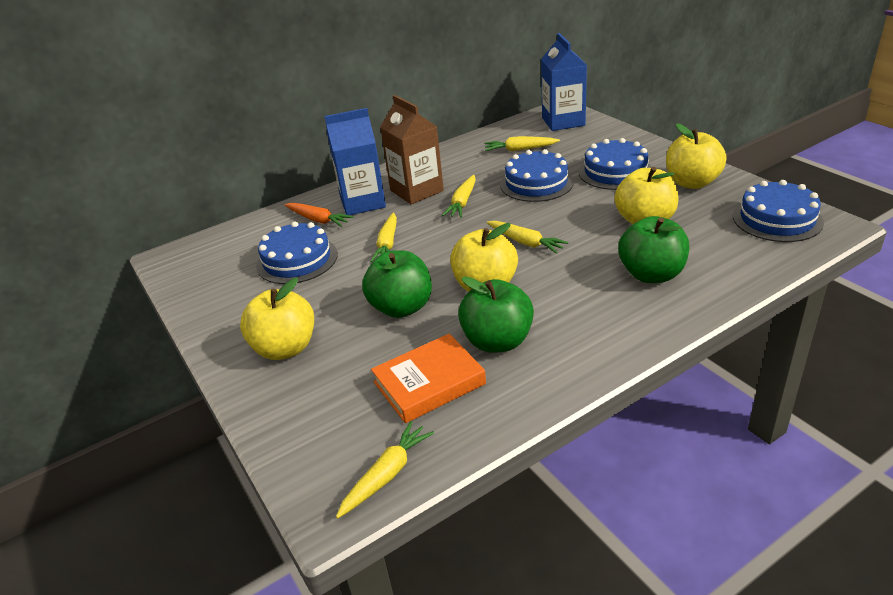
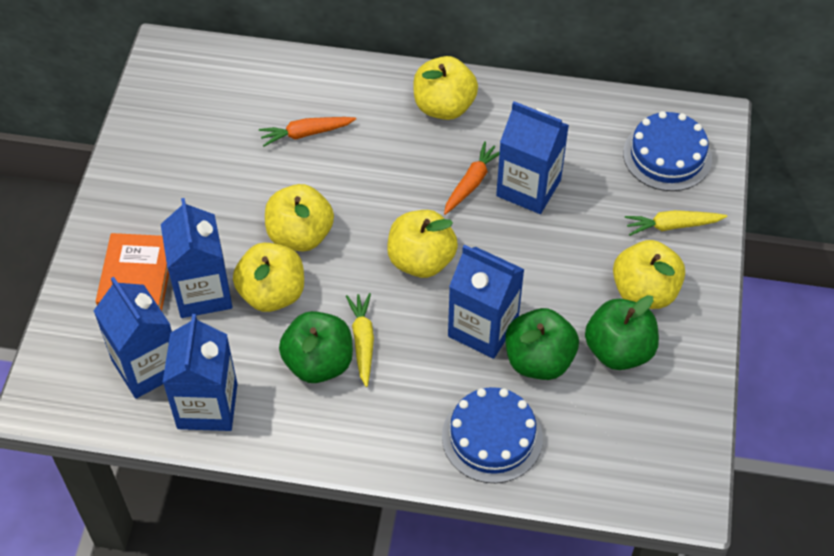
blue cake: 4 -> 2
blue carton: 2 -> 5
brown carton: 1 -> 0
orange carrot: 1 -> 2
yellow apple: 4 -> 5
yellow carrot: 5 -> 2

